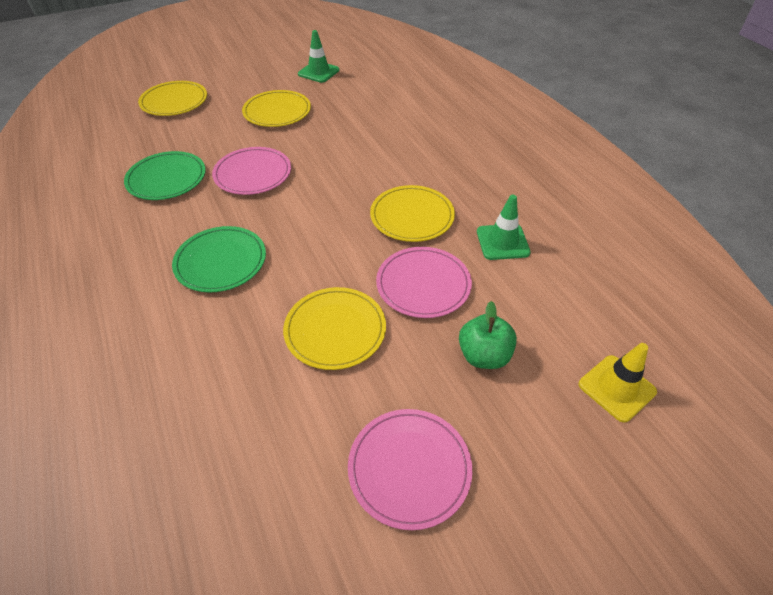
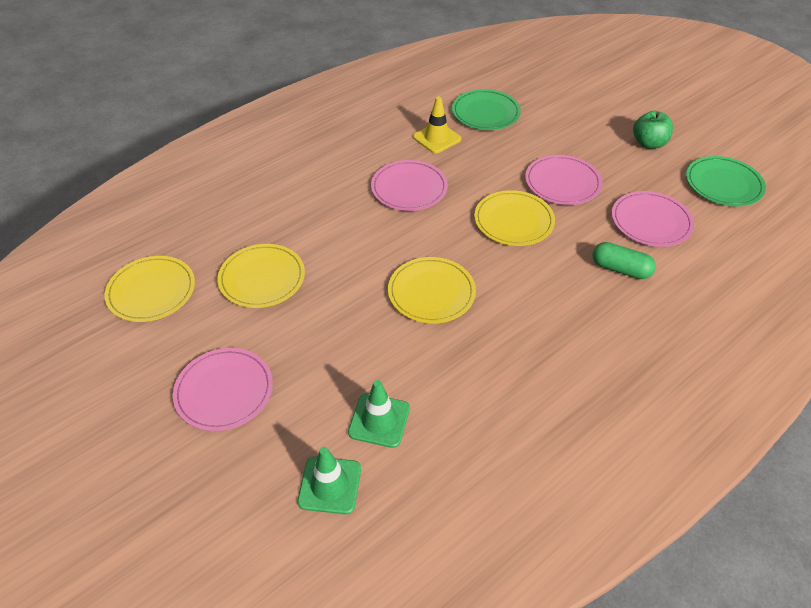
green capsule: 0 -> 1
pink plate: 3 -> 4

